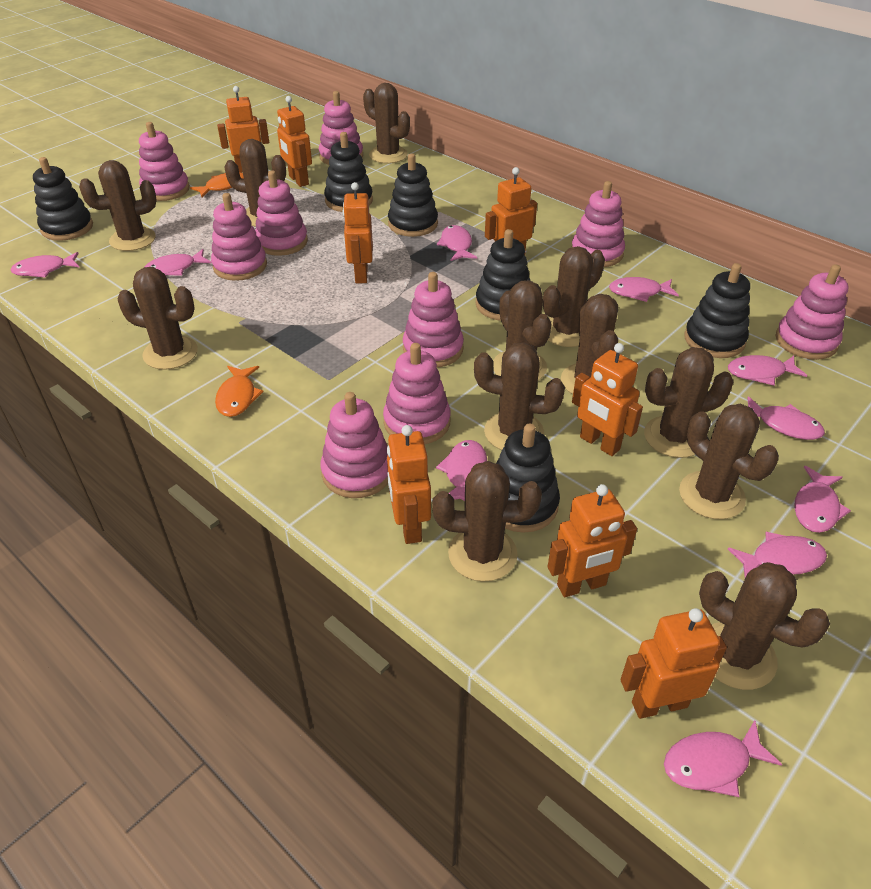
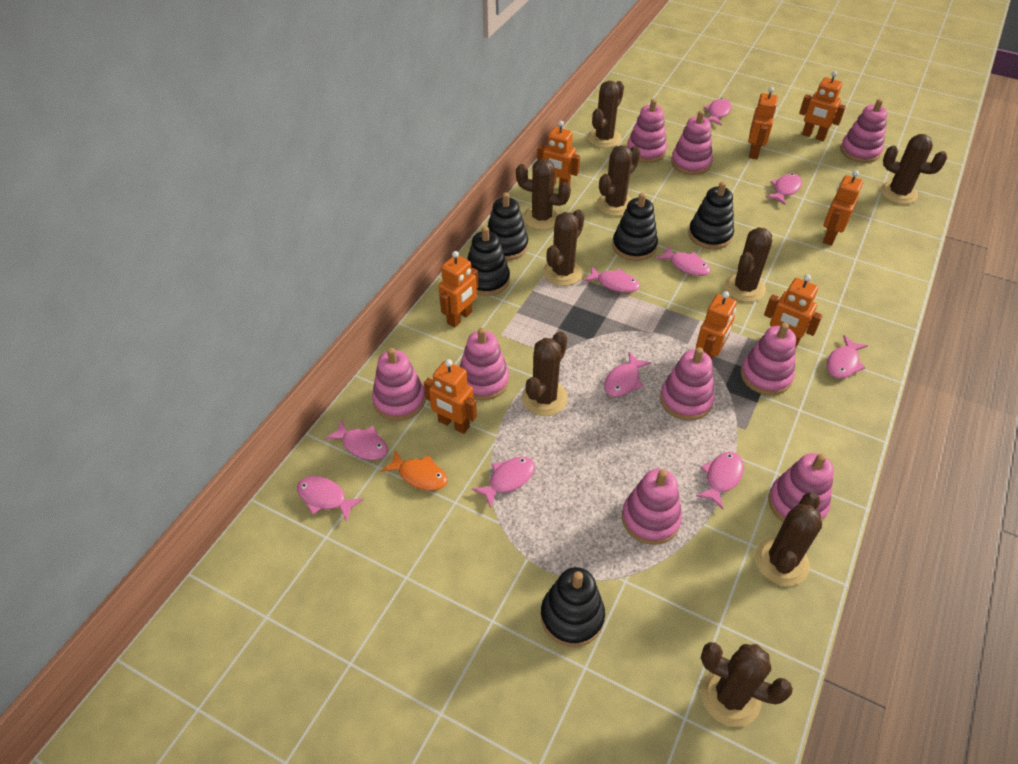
black stacking toy: 6 -> 5
brown cactus: 12 -> 9
orange fish: 2 -> 1

